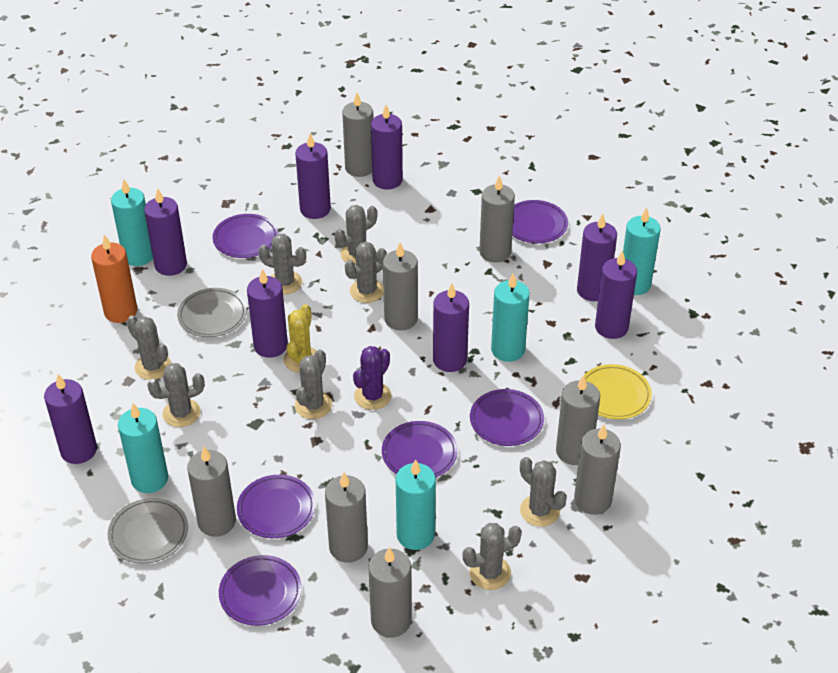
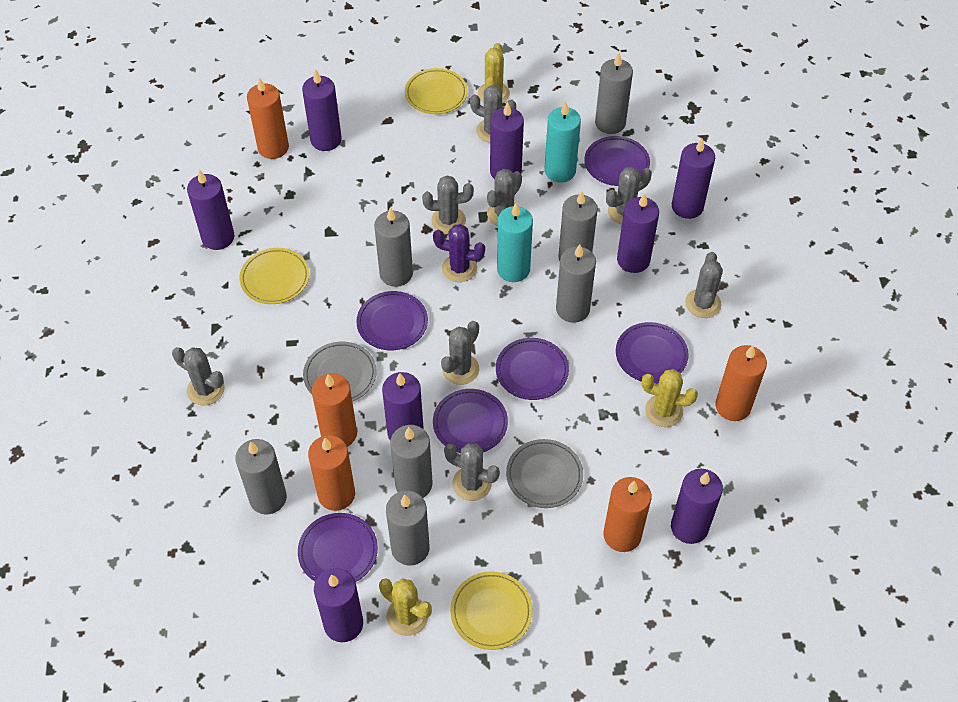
grey candle: 8 -> 7
orange candle: 1 -> 5
turquoise candle: 5 -> 2
yellow cactus: 1 -> 3
yellow plate: 1 -> 3

